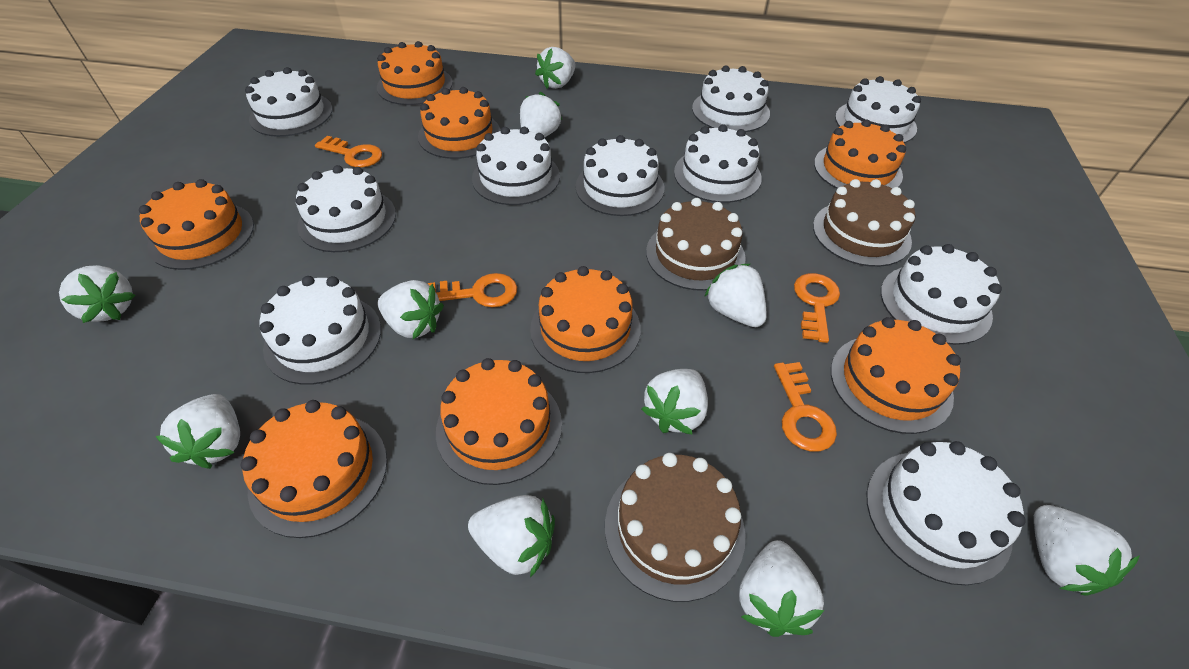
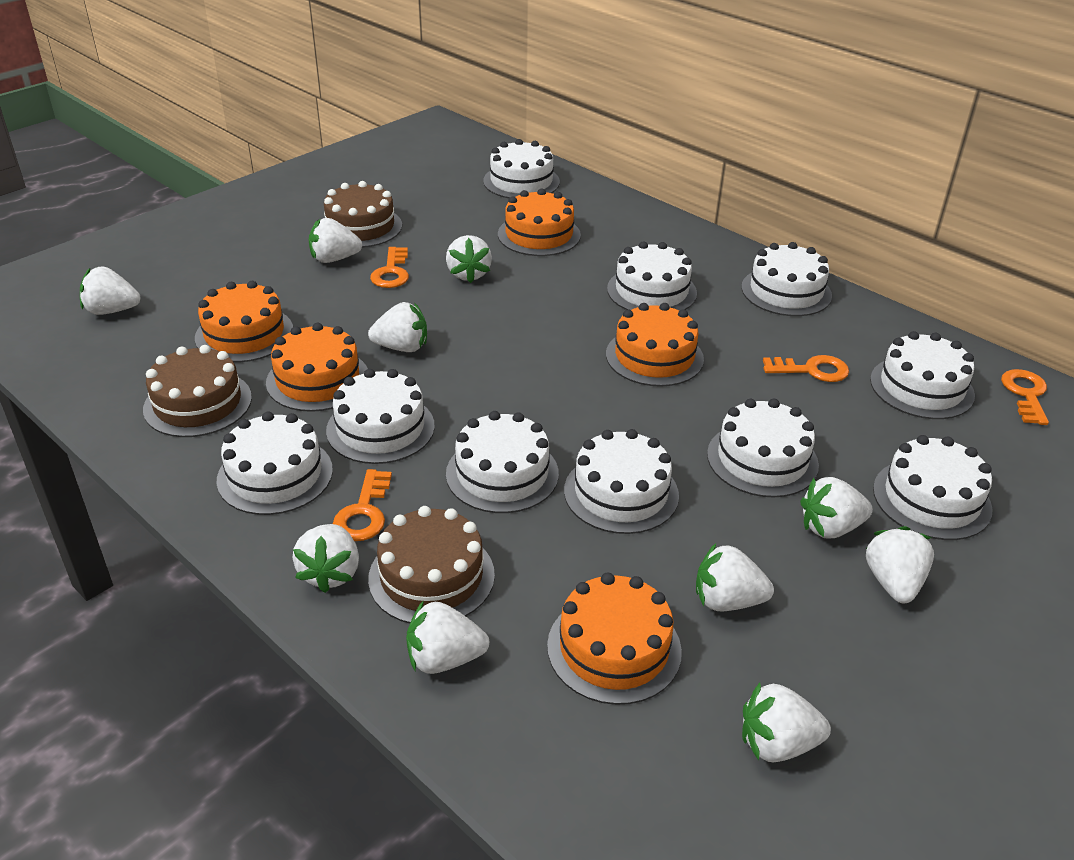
orange cake: 8 -> 5

